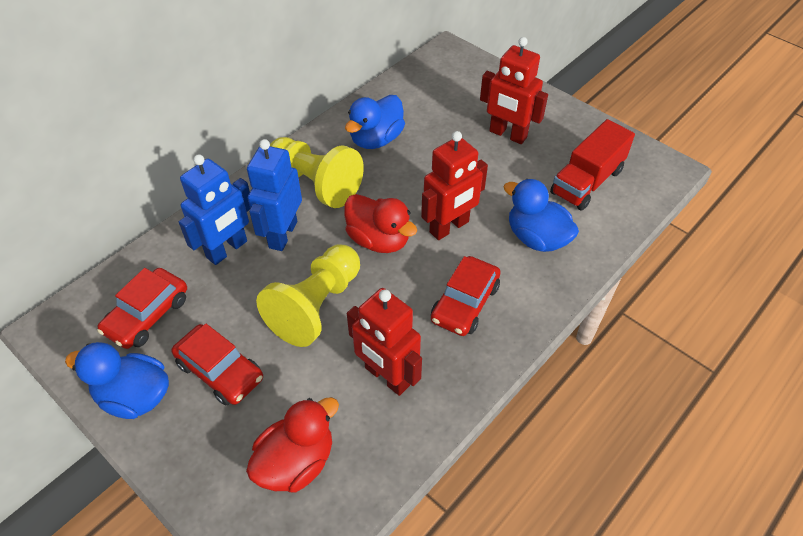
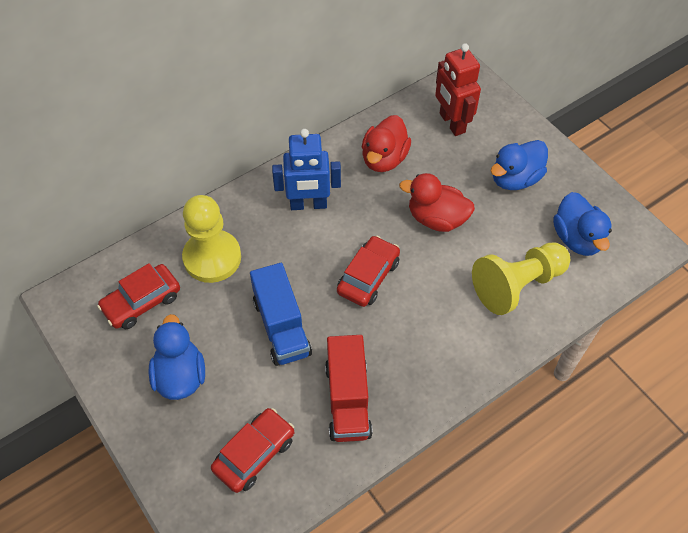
blue robot: 2 -> 1
blue truck: 0 -> 1
red robot: 3 -> 1

